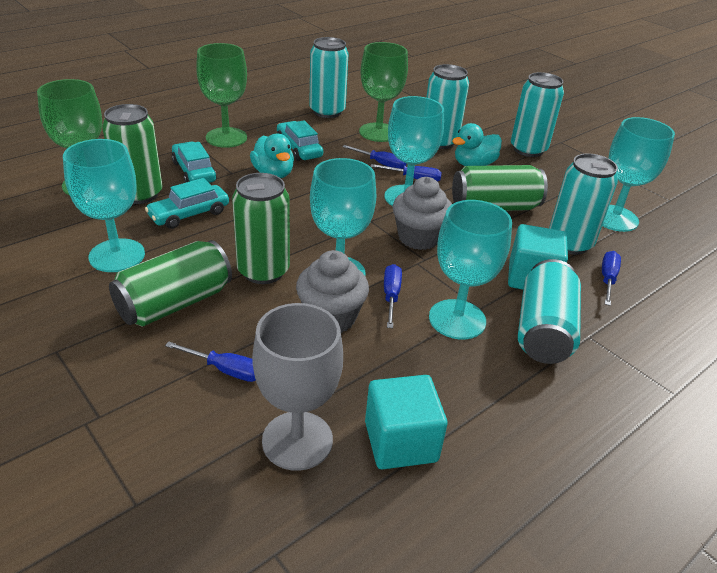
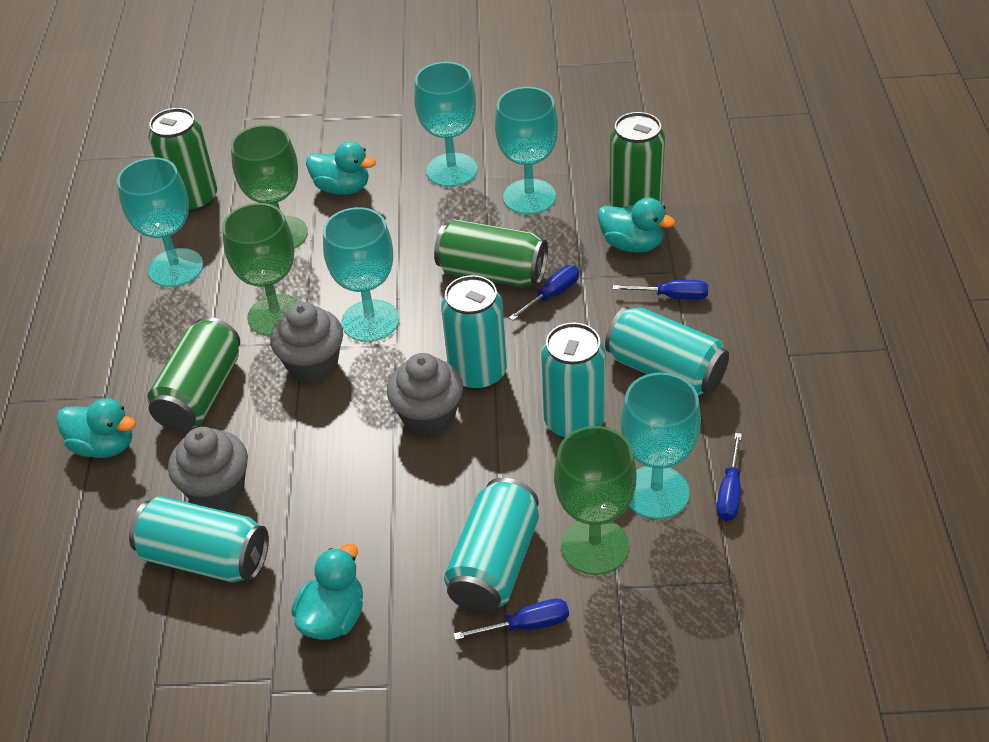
blue screwdriver: 5 -> 4
grey cupcake: 2 -> 3
grey goblet: 1 -> 0
turquoise car: 3 -> 0
turquoise cube: 2 -> 0
turquoise duck: 2 -> 4

